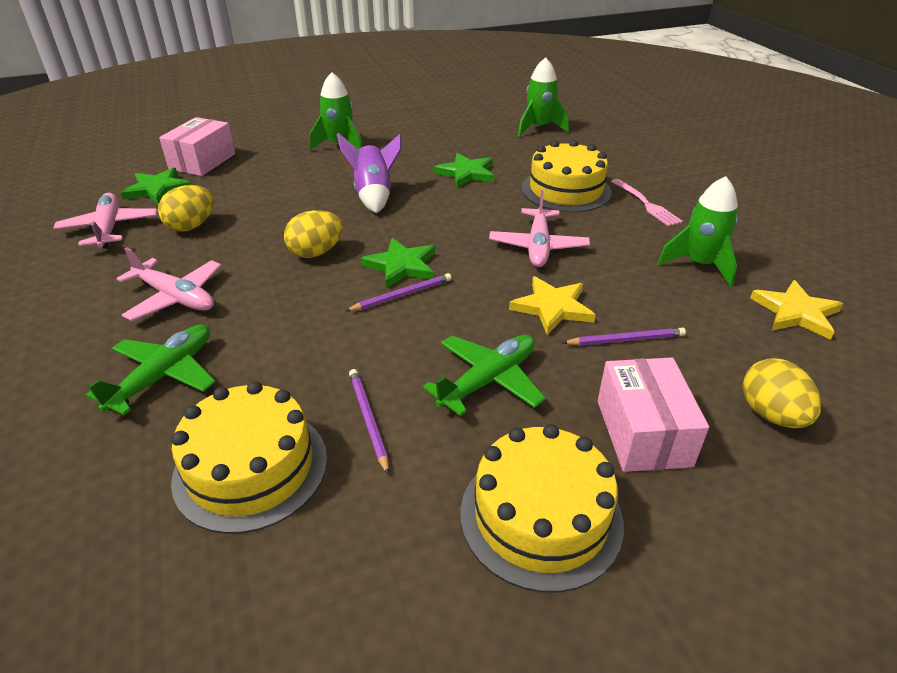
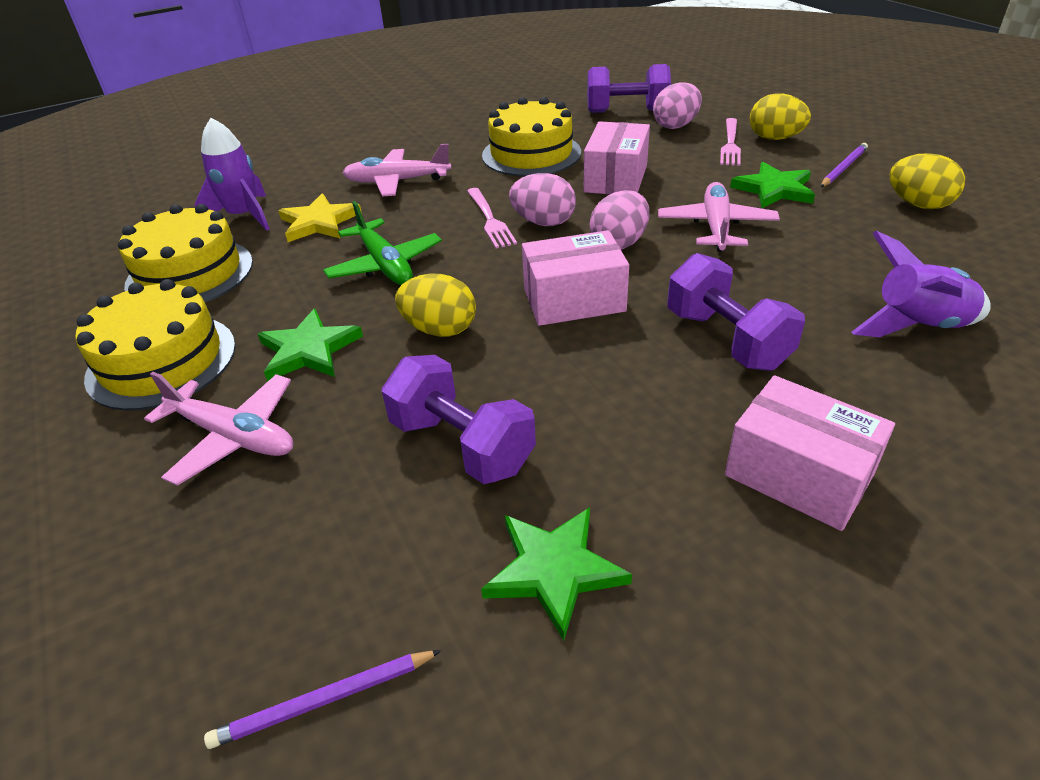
green plane: 2 -> 1
green rocket: 3 -> 0
pink box: 2 -> 3
pink egg: 0 -> 3
pink fork: 1 -> 2
purple dumbbell: 0 -> 3
purple pencil: 3 -> 2
purple rocket: 1 -> 2
yellow star: 2 -> 1

